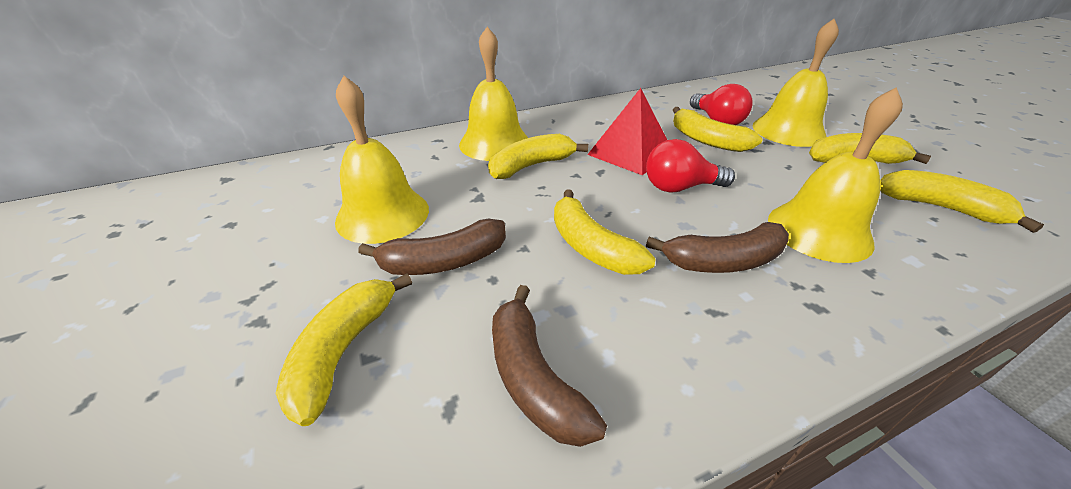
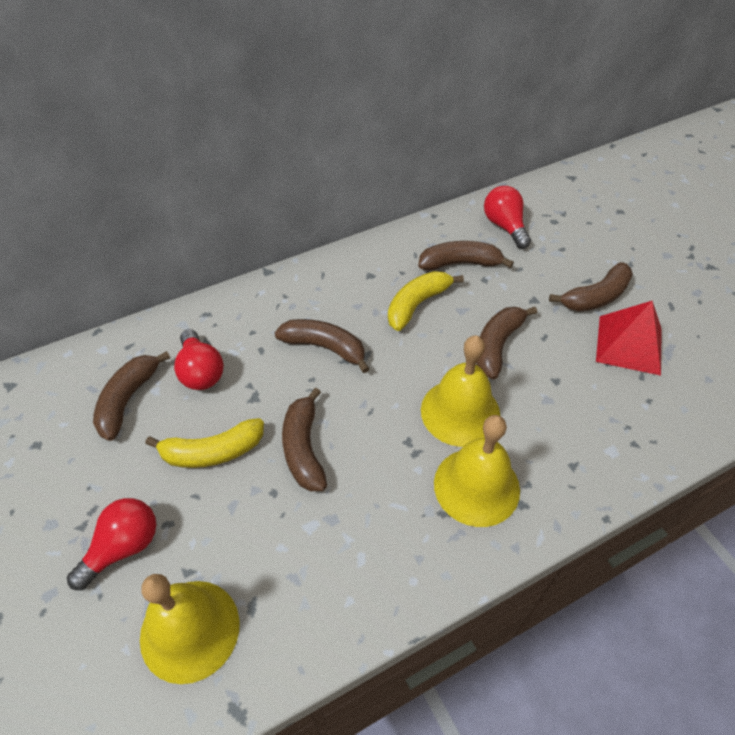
brown banana: 3 -> 6
red light bulb: 2 -> 3
yellow banana: 6 -> 2
yellow bell: 4 -> 3

